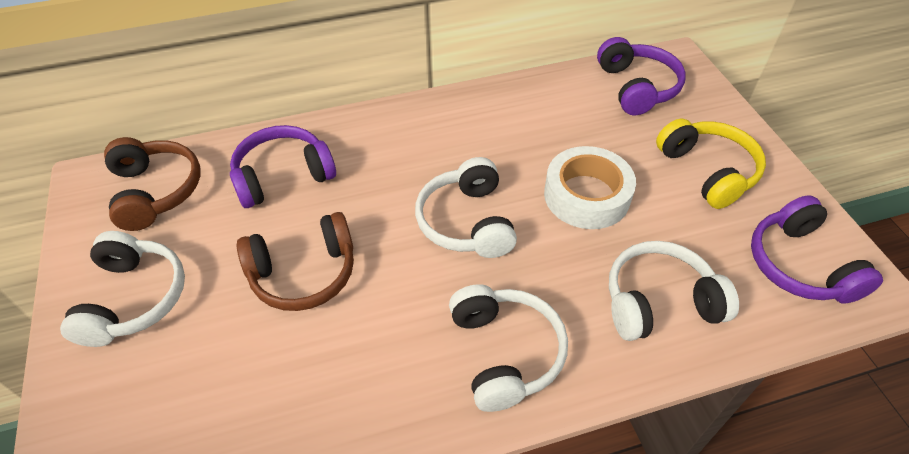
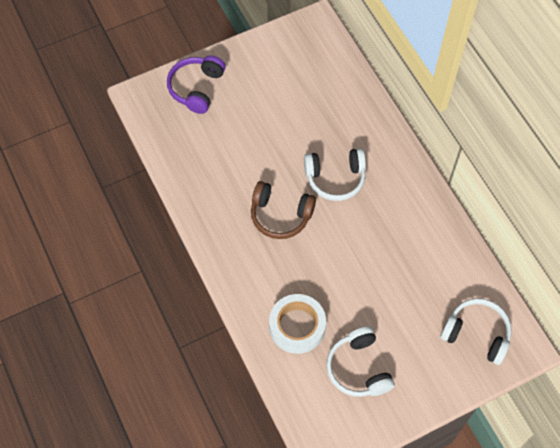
brown headphones: 2 -> 1
purple headphones: 3 -> 1
white headphones: 4 -> 3
yellow headphones: 1 -> 0

